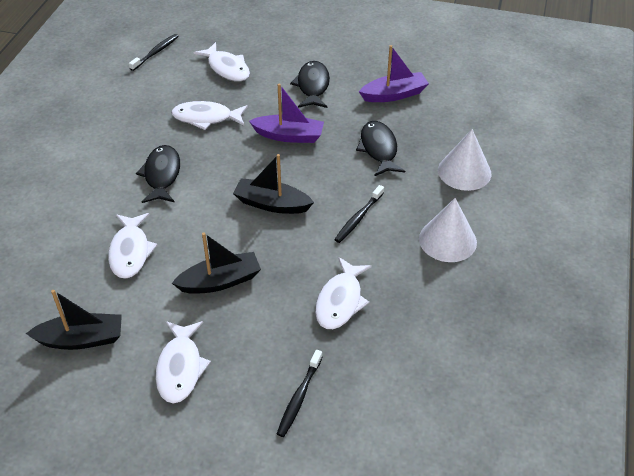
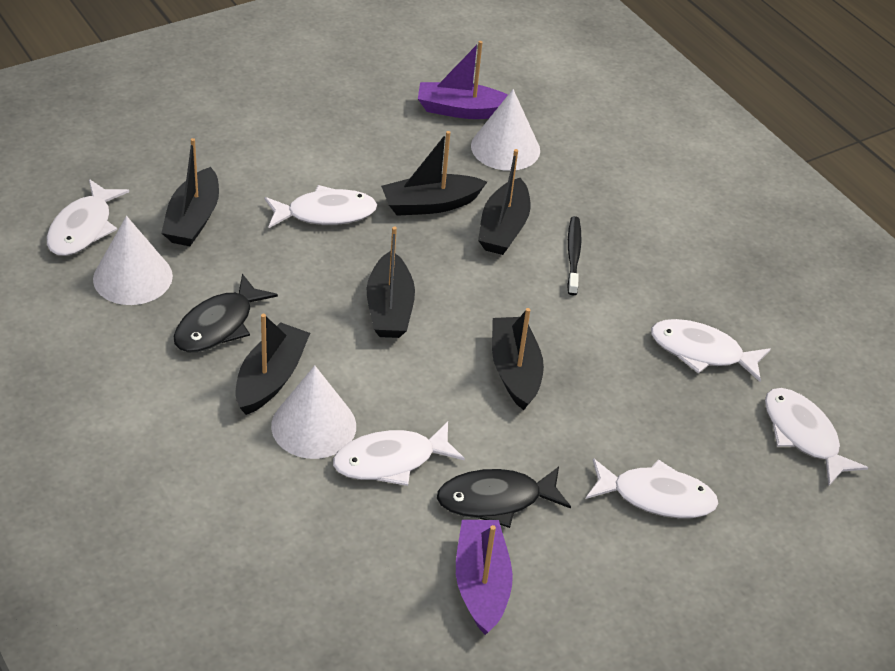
black boat: 3 -> 6
black fish: 3 -> 2
black toothbrush: 3 -> 1
white cone: 2 -> 3
white fish: 5 -> 6

